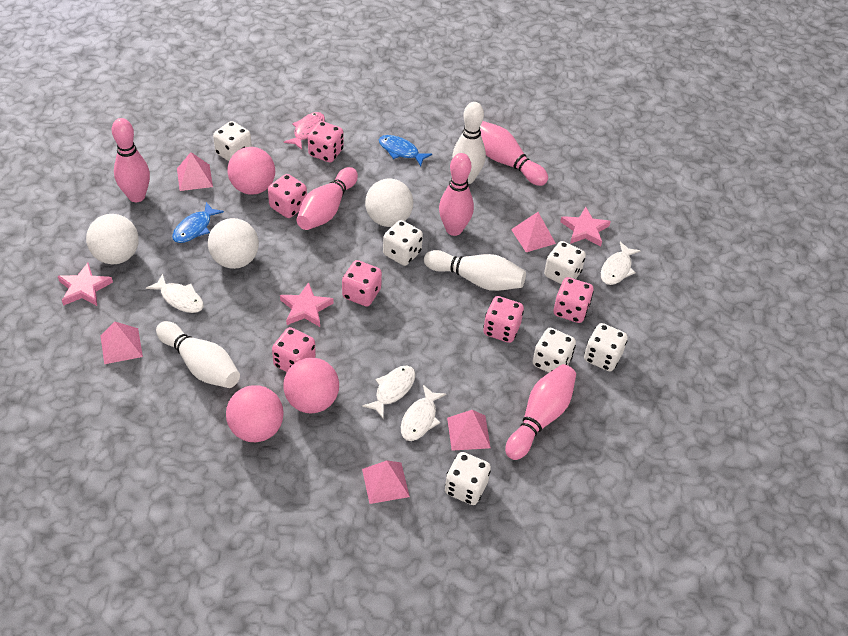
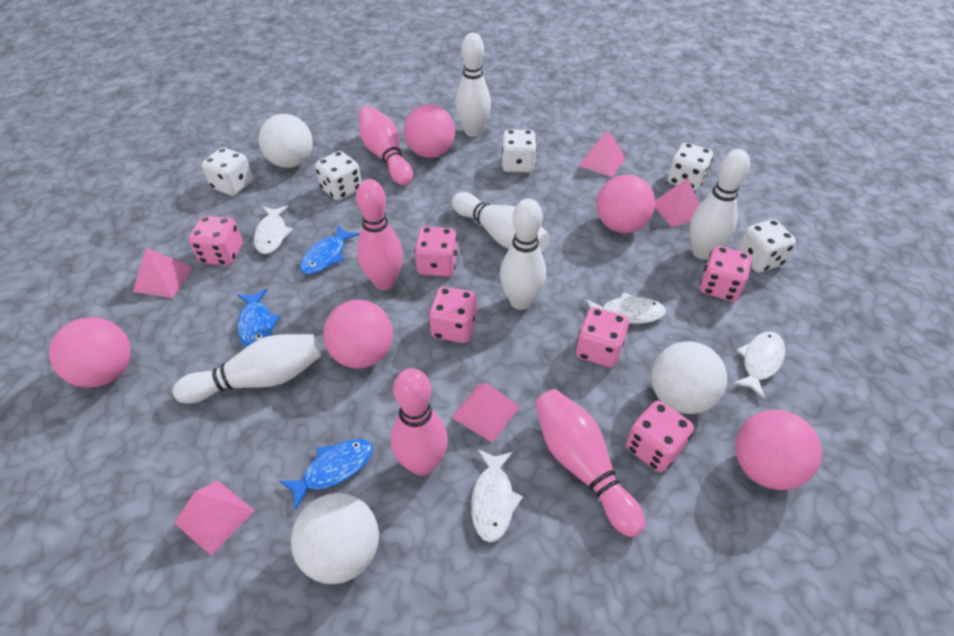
blue fish: 2 -> 3
pink ball: 3 -> 5
pink bowling pin: 5 -> 4
pink fish: 1 -> 0
pink star: 3 -> 0
white bowling pin: 3 -> 5
white dice: 6 -> 5

